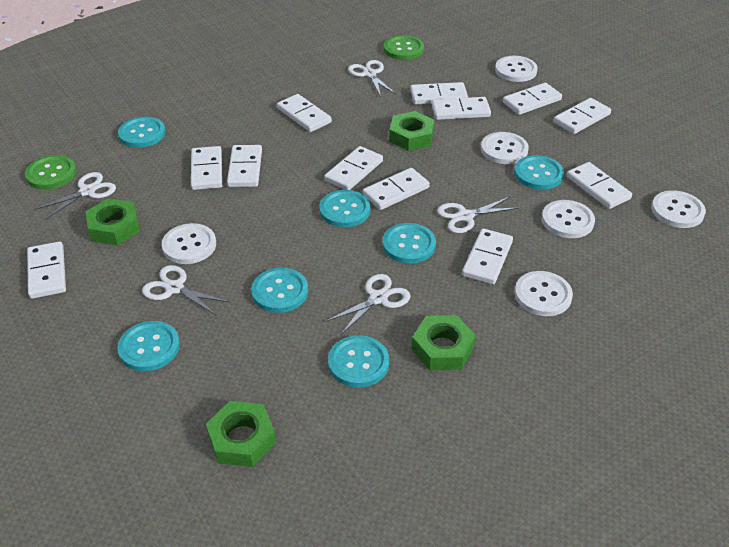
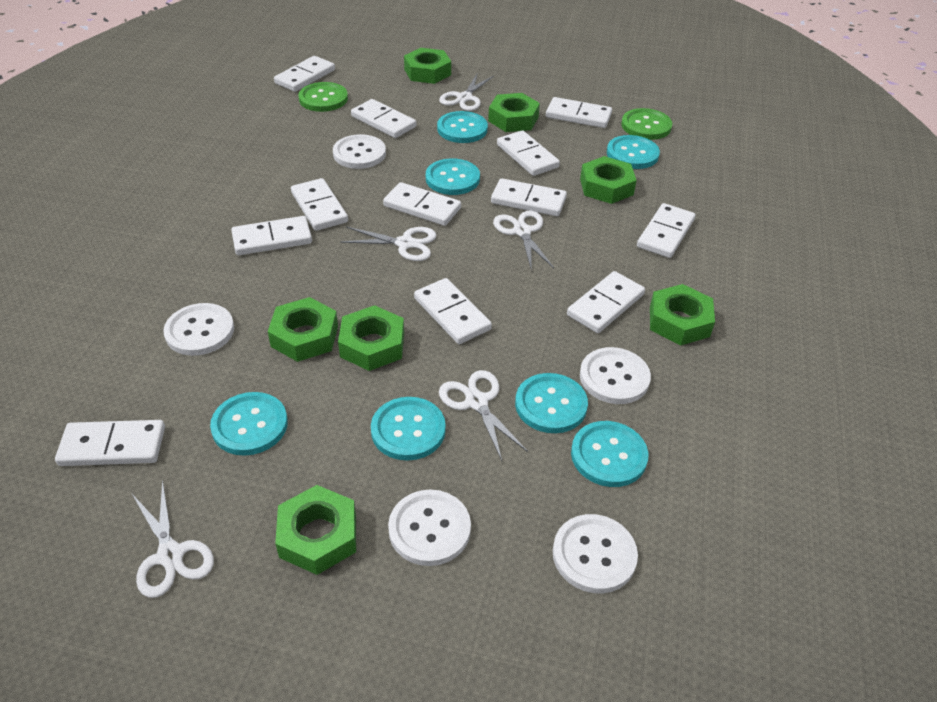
green nut: 4 -> 7
white button: 6 -> 5

